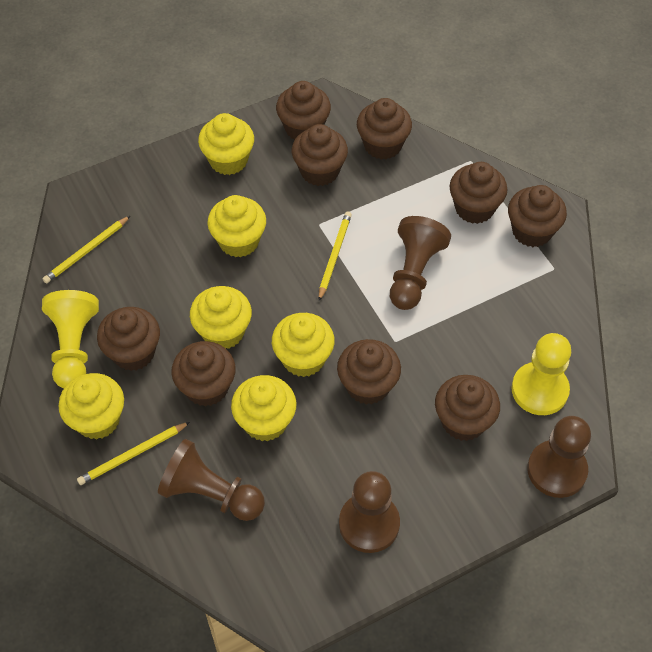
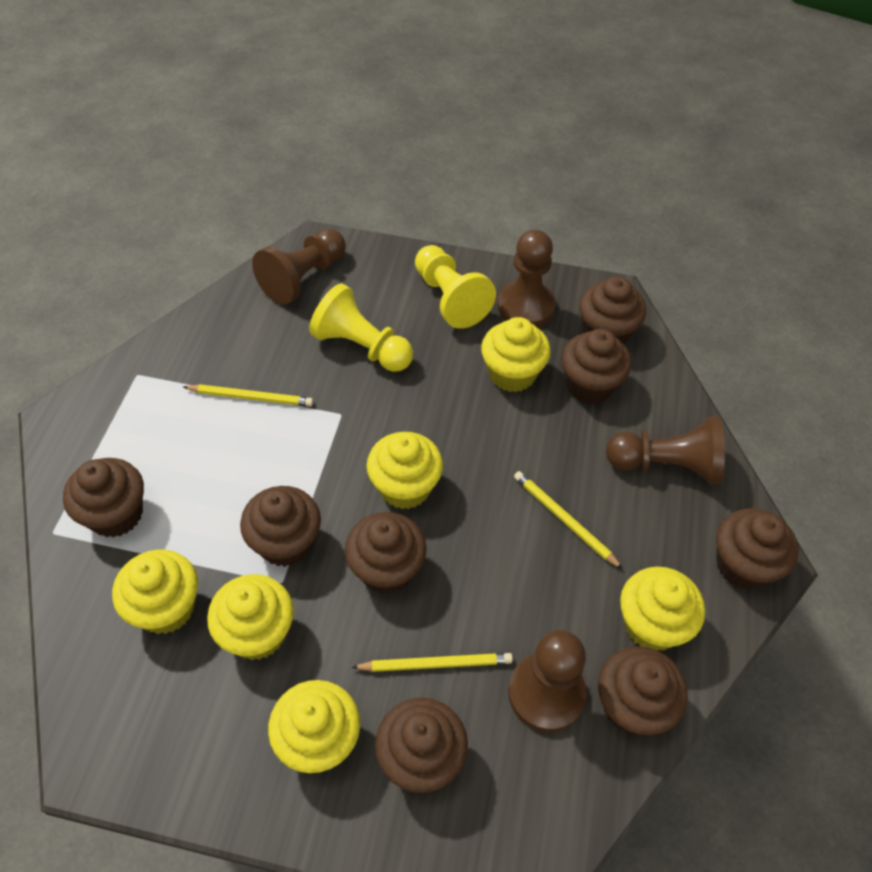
brown cupcake: 9 -> 8

